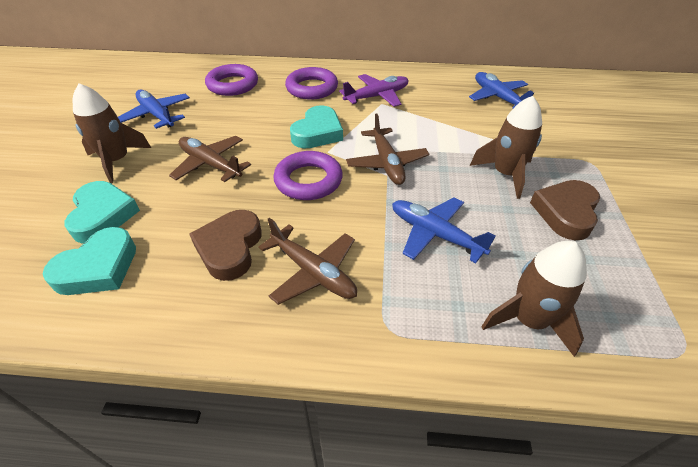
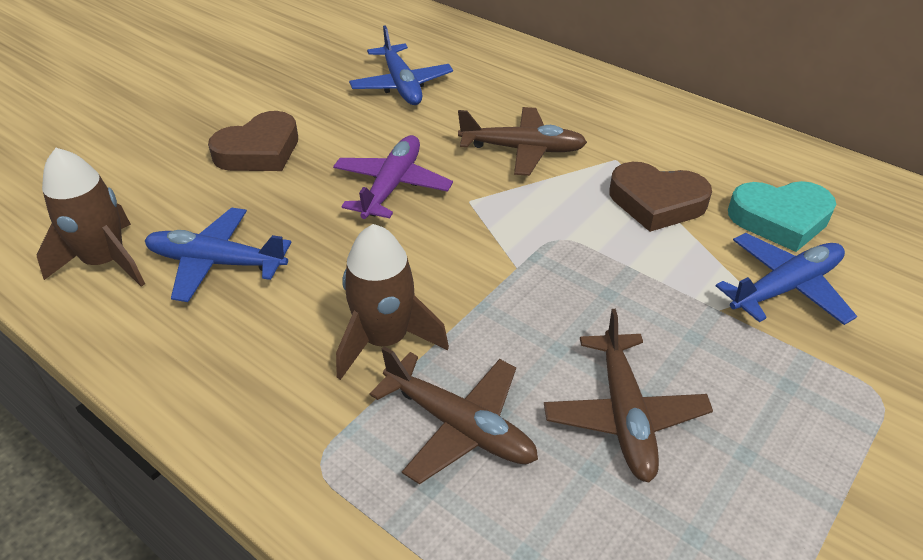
brown rocket: 3 -> 2
purple ring: 3 -> 0
turquoise heart: 3 -> 1

